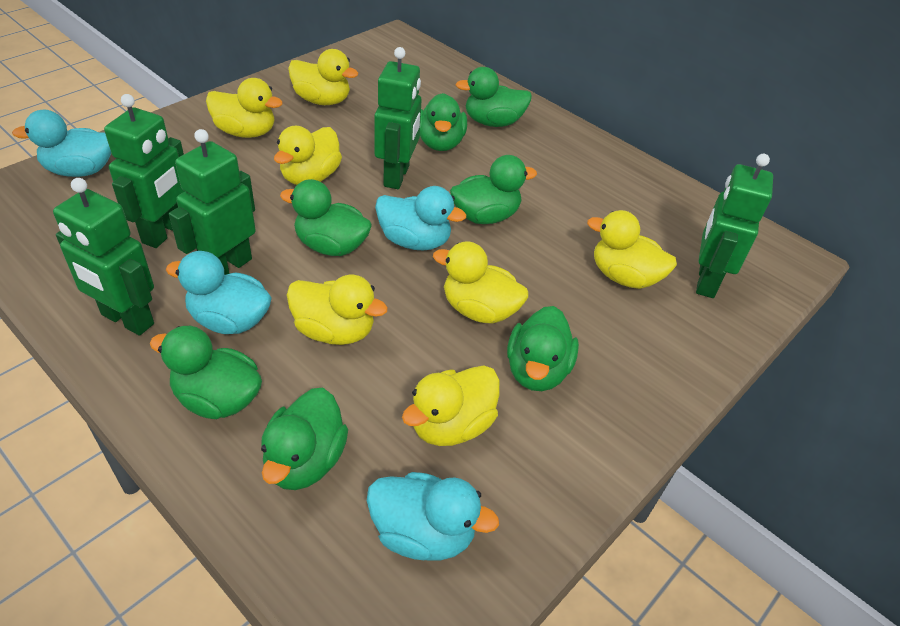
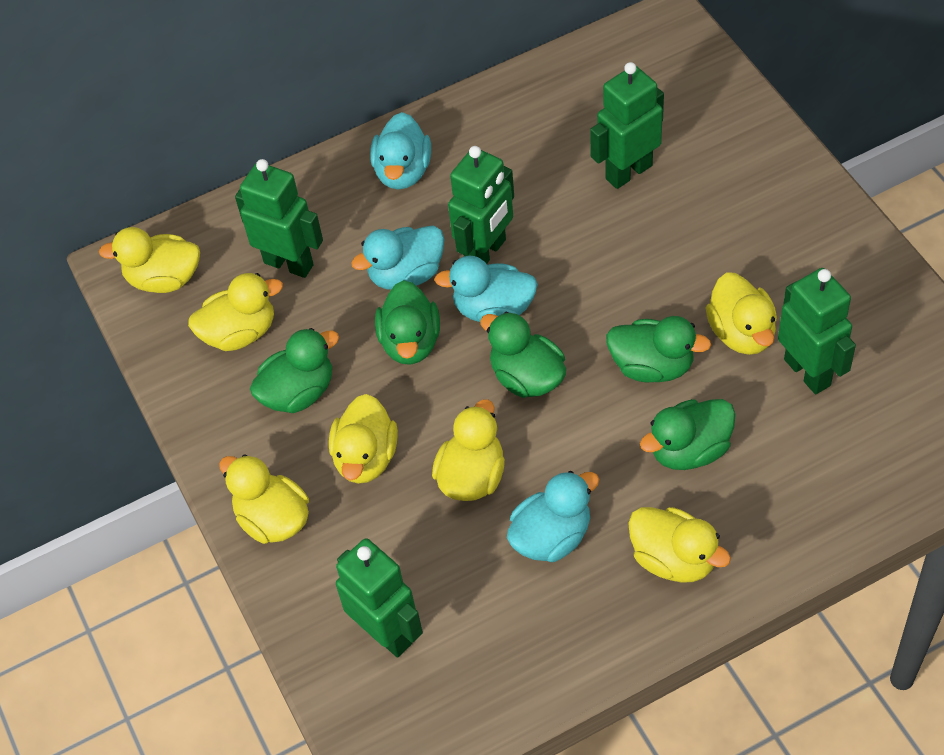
green duck: 7 -> 5

